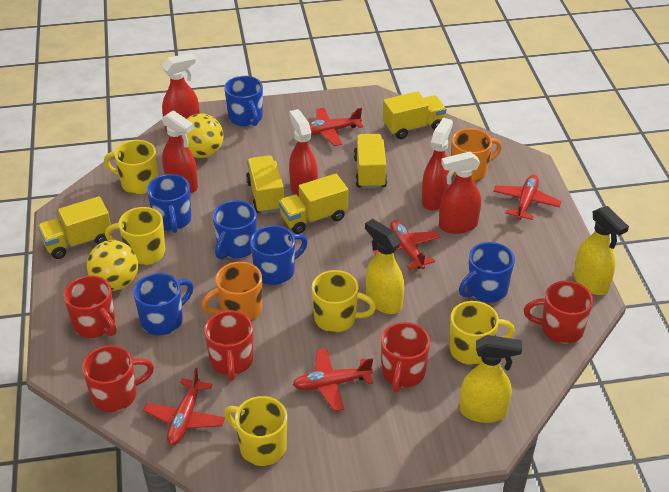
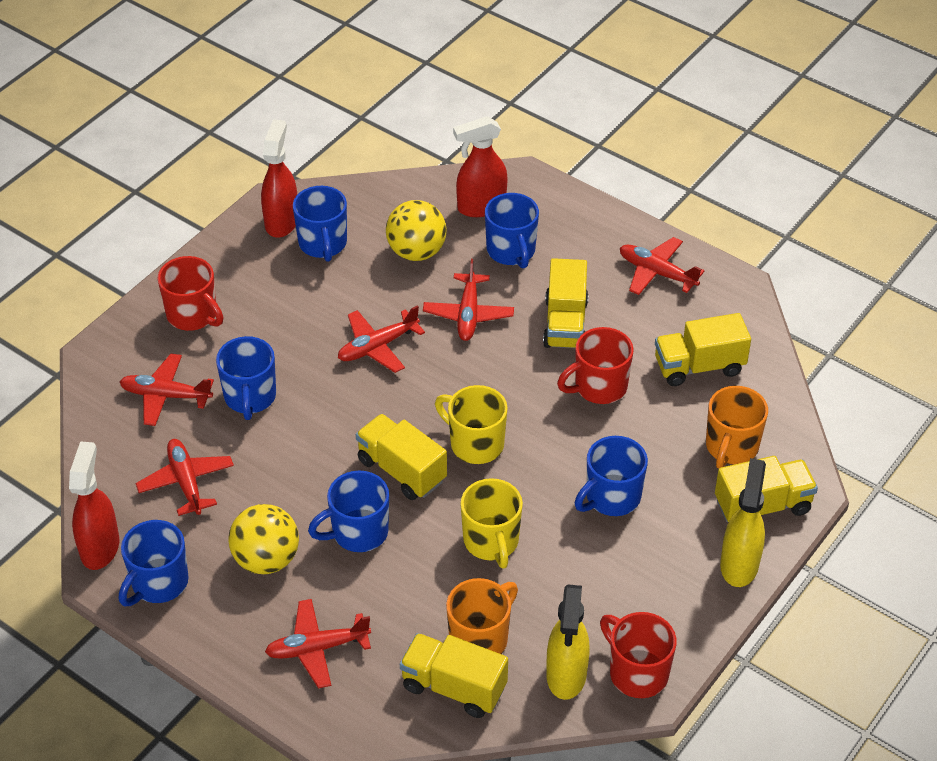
red mug: 5 -> 3
red plane: 5 -> 6
red spray bottle: 5 -> 3
yellow mug: 5 -> 2
yellow spray bottle: 3 -> 2

